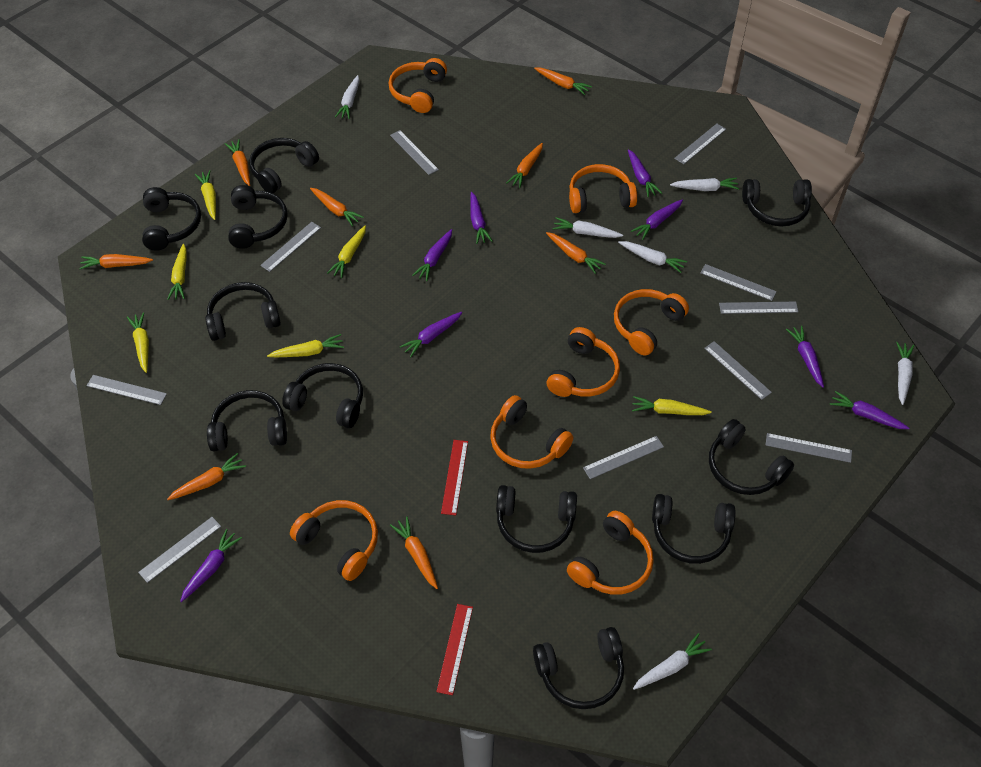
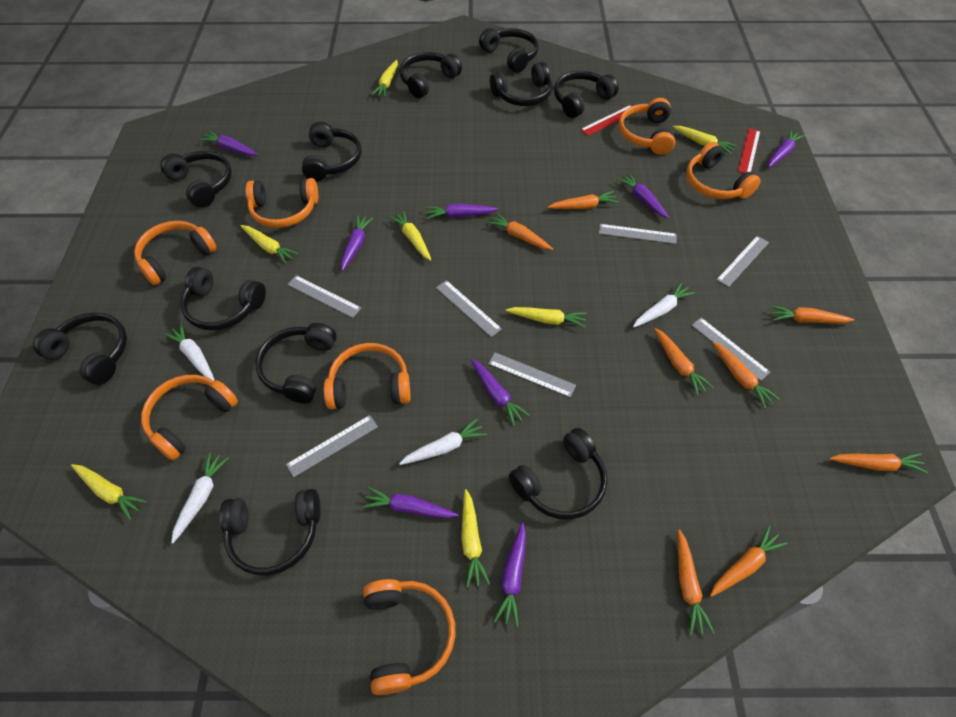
grey ruler: 10 -> 7
white carrot: 6 -> 4
yellow carrot: 6 -> 7

